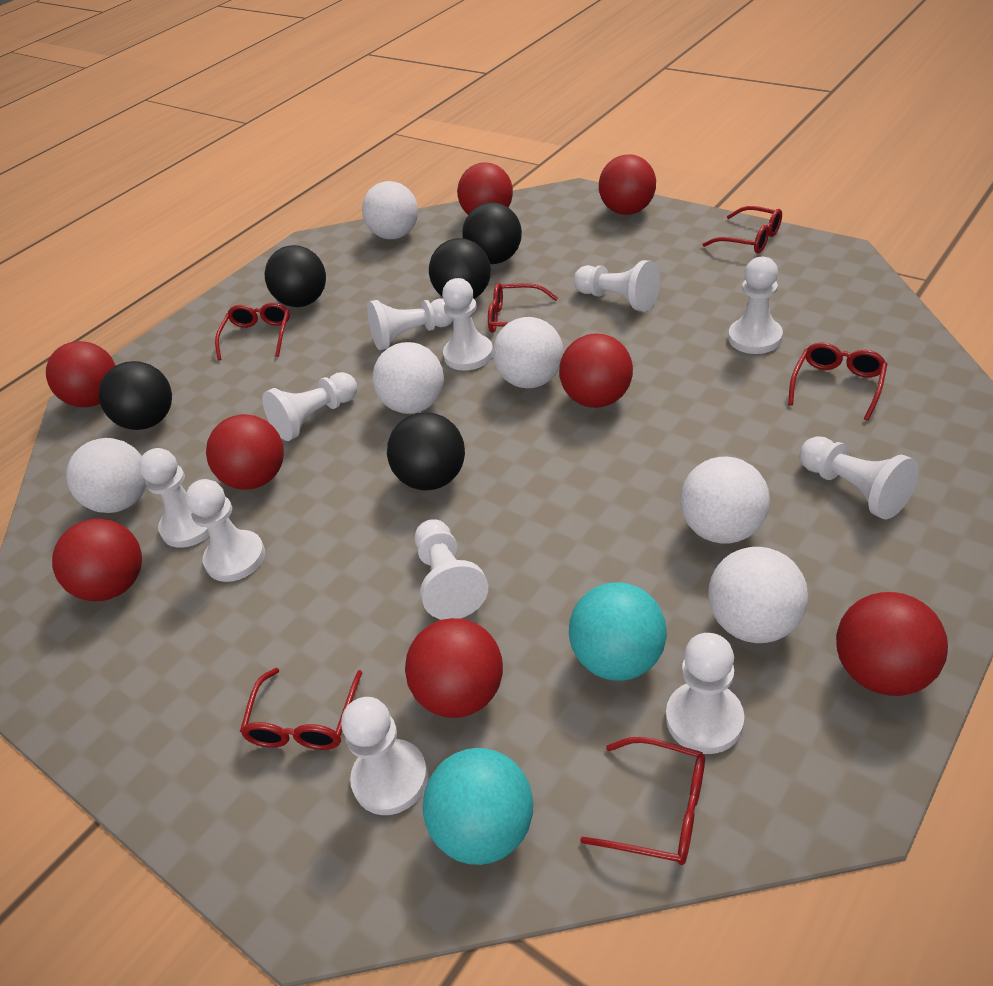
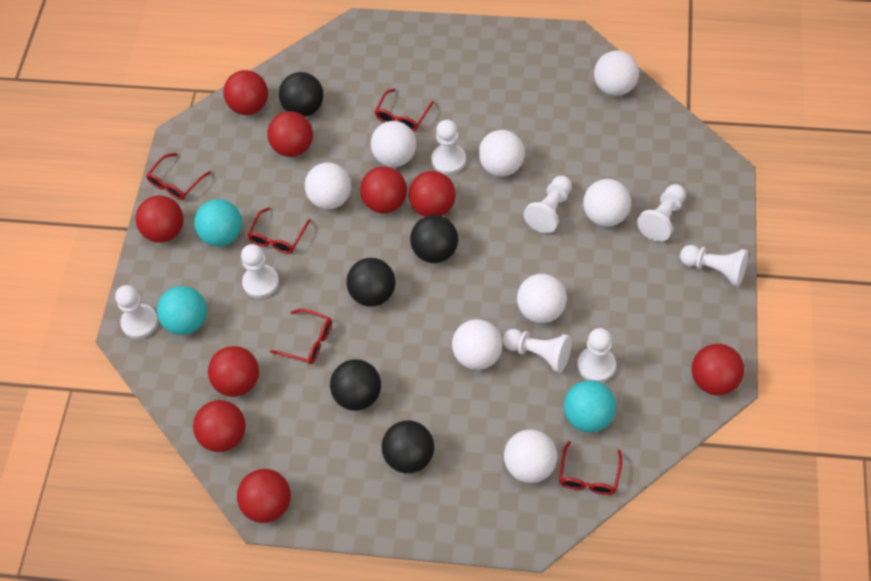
red ball: 8 -> 9
red glasses: 6 -> 5
turquoise ball: 2 -> 3
white ball: 6 -> 8
white pawn: 11 -> 8

